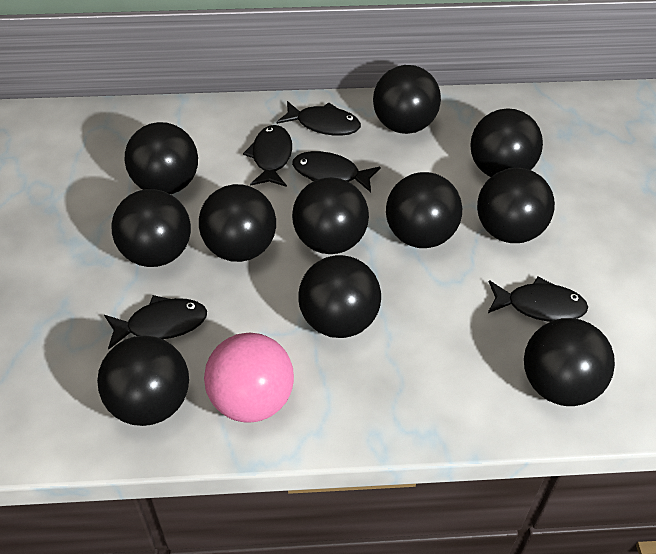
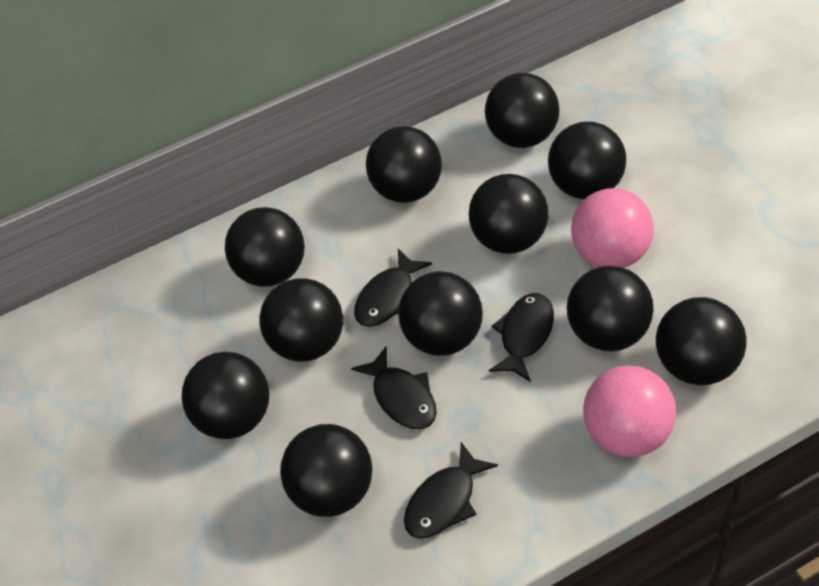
black fish: 5 -> 4
pink ball: 1 -> 2

